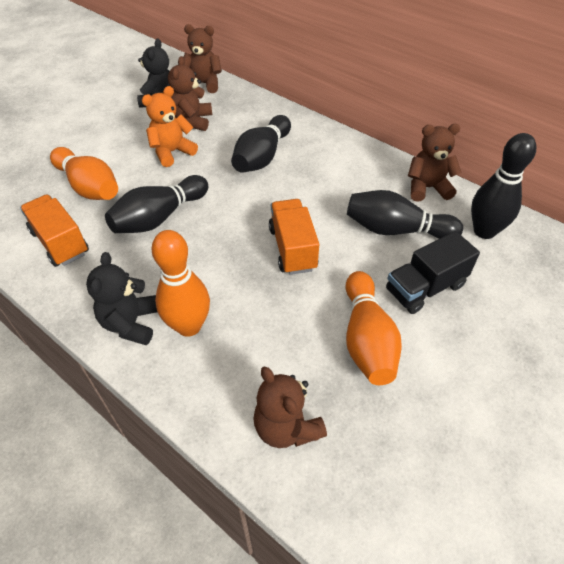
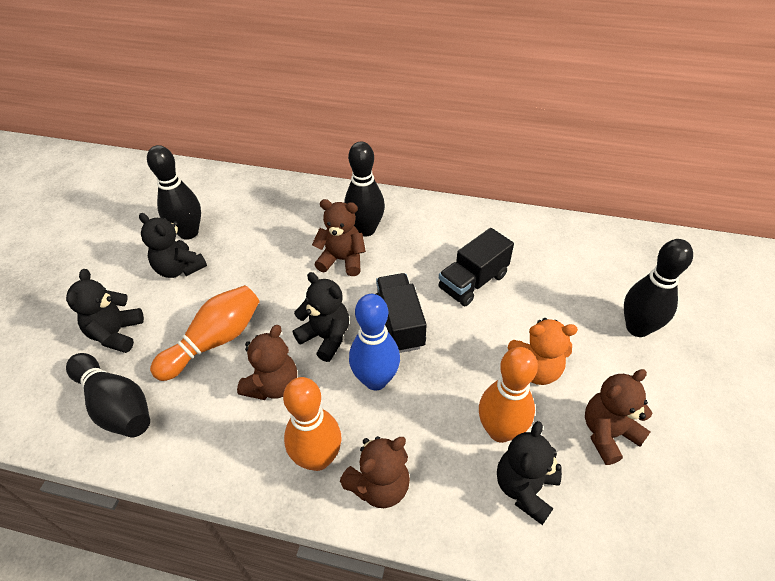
black teddy bear: 2 -> 4
black truck: 1 -> 2
blue bowling pin: 0 -> 1
orange truck: 2 -> 0

